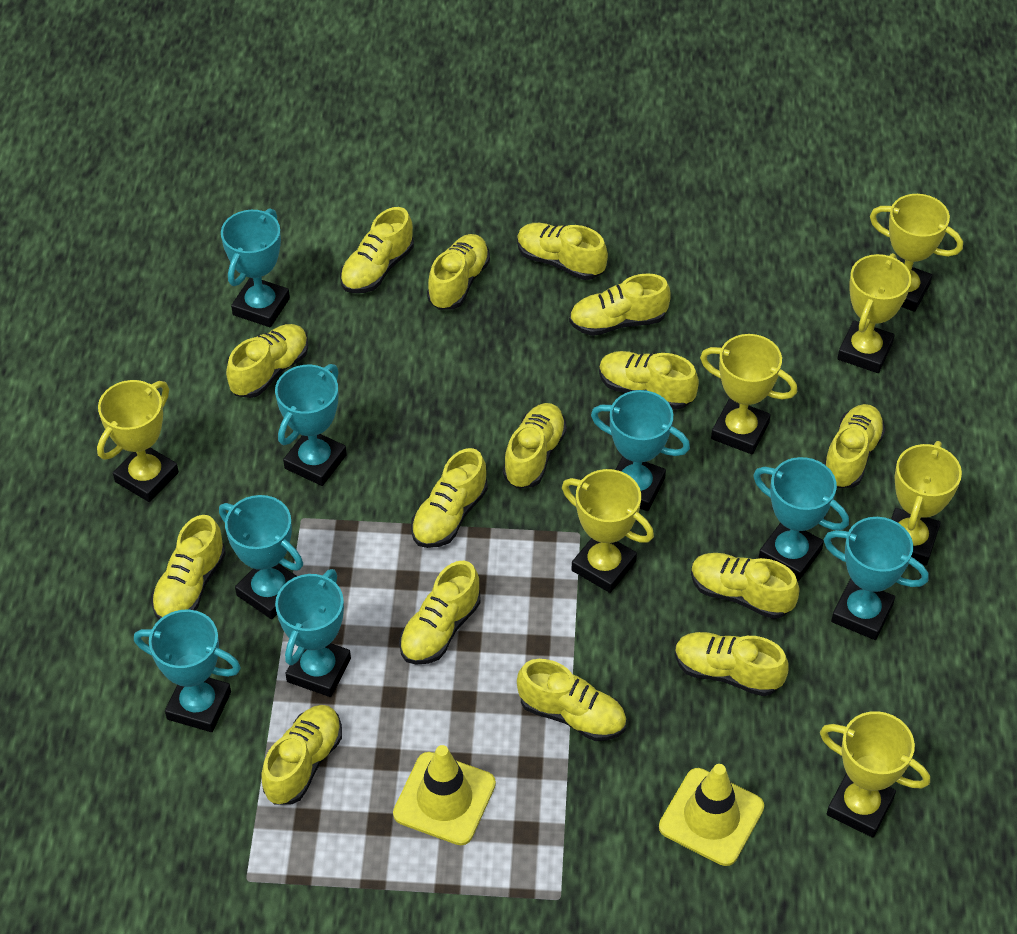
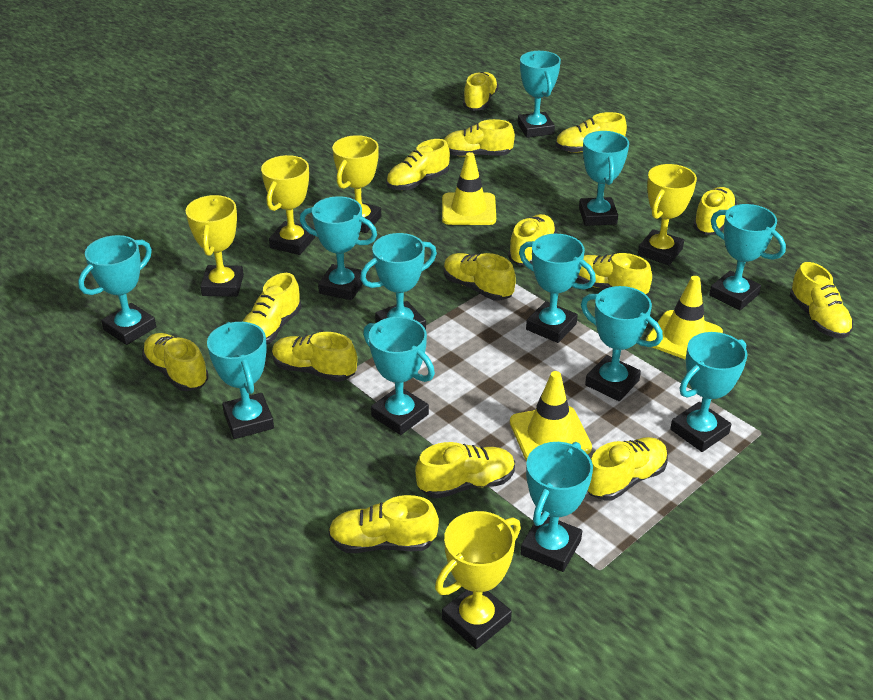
turquoise trophy: 8 -> 12
yellow traffic cone: 2 -> 3
yellow trophy: 7 -> 5

